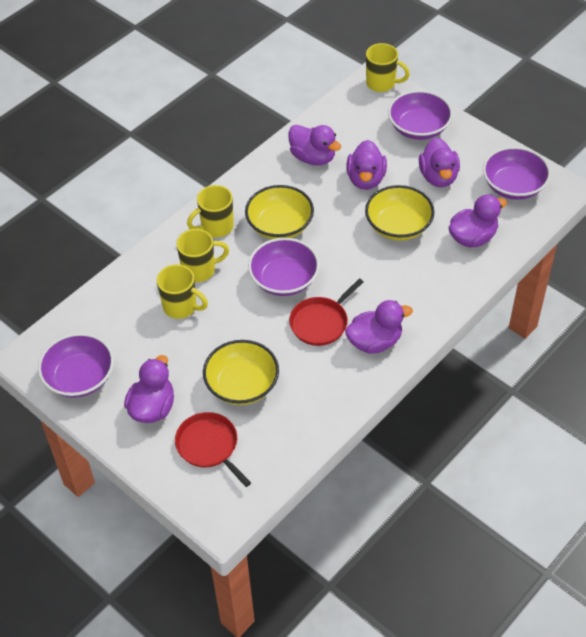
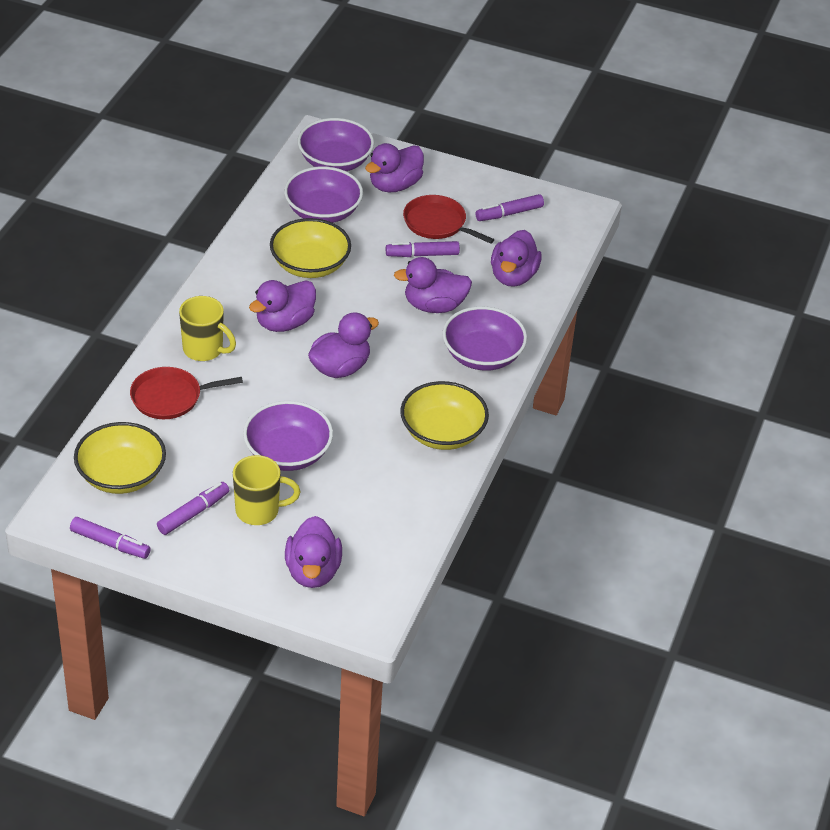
purple marker: 0 -> 4
yellow mug: 4 -> 2

